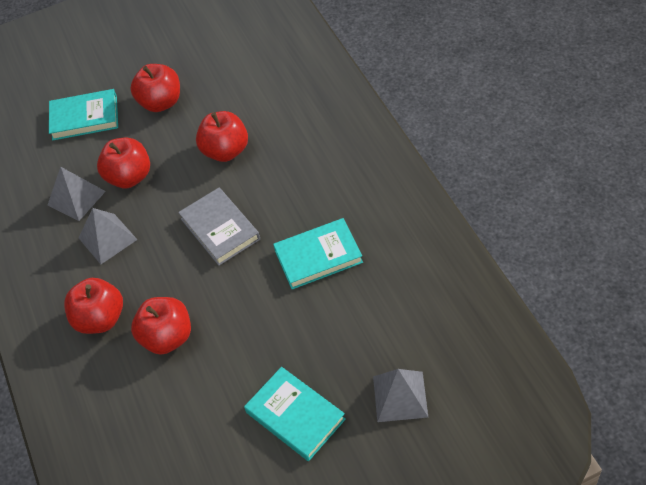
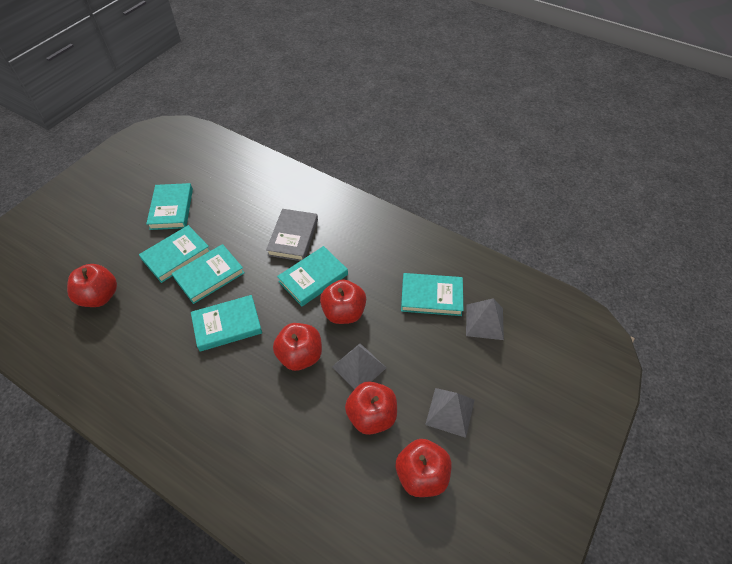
turquoise book: 3 -> 6

